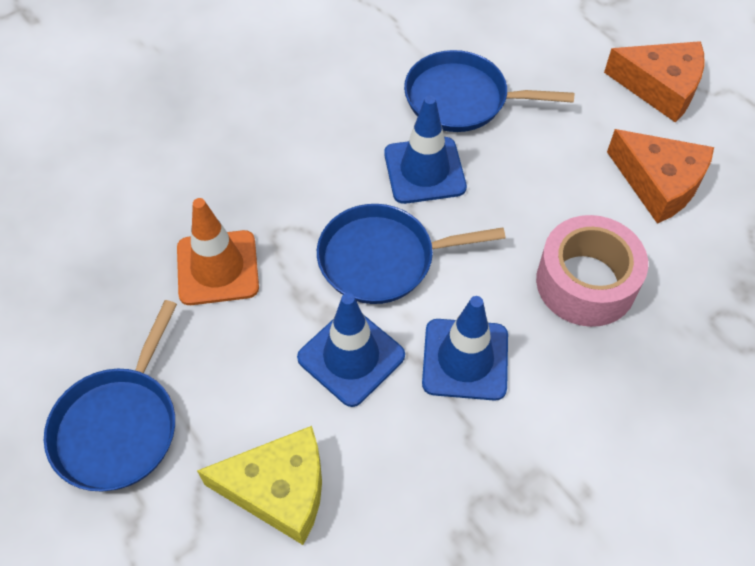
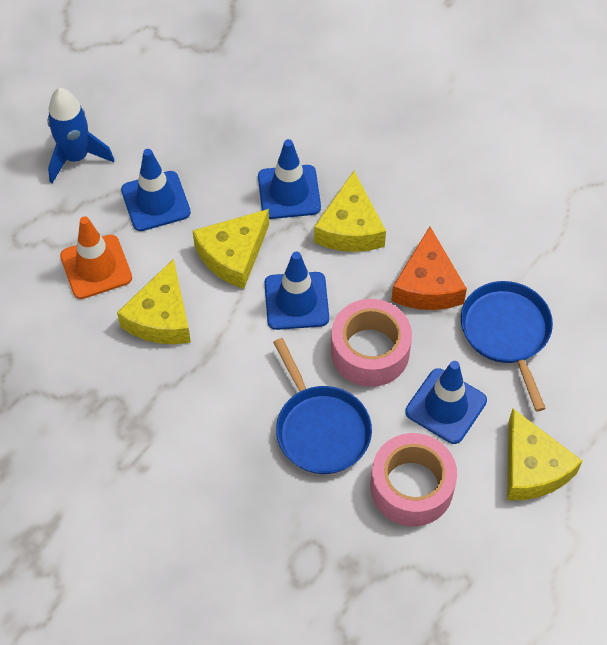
blue pan: 3 -> 2
blue rocket: 0 -> 1
blue traffic cone: 3 -> 4
orange cheese: 2 -> 1
pink tape: 1 -> 2
yellow cheese: 1 -> 4

